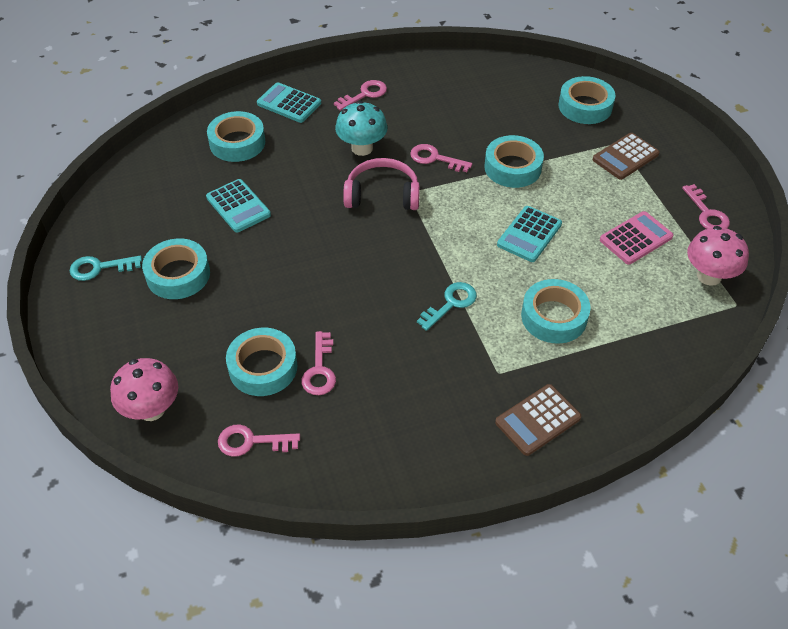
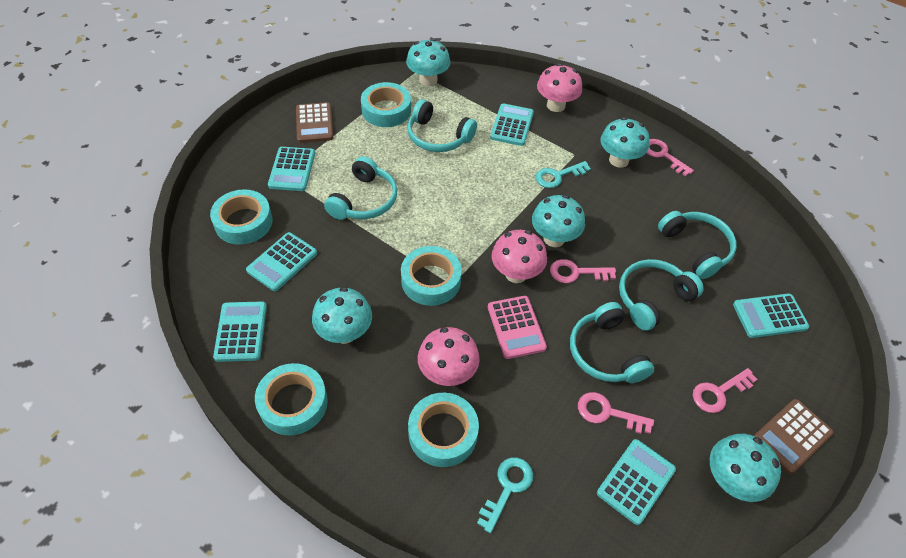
pink headphones: 1 -> 0
pink key: 5 -> 4
pink mushroom: 2 -> 3
turquoise calculator: 3 -> 6
turquoise headphones: 0 -> 5
turquoise mushroom: 1 -> 5
turquoise tape: 6 -> 5

